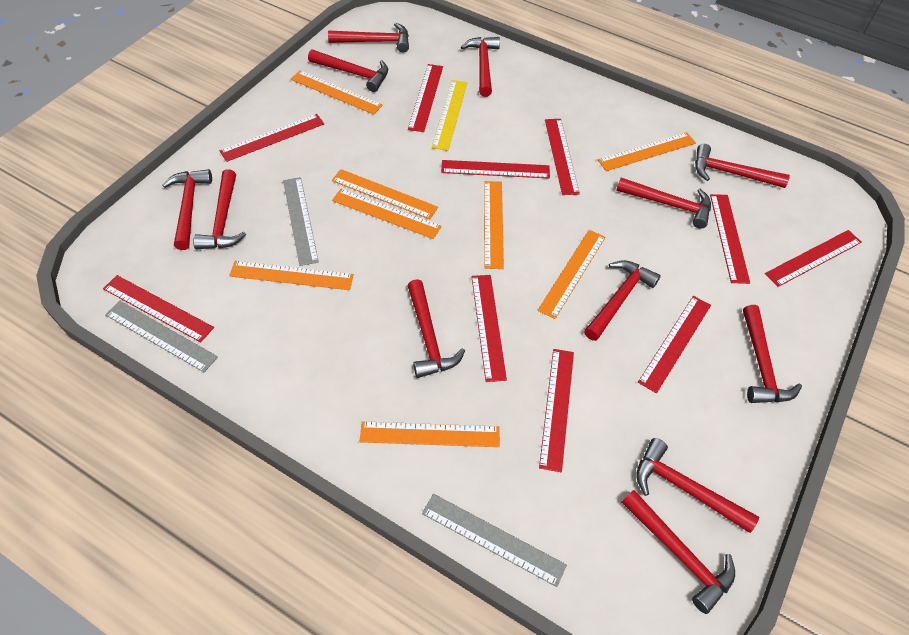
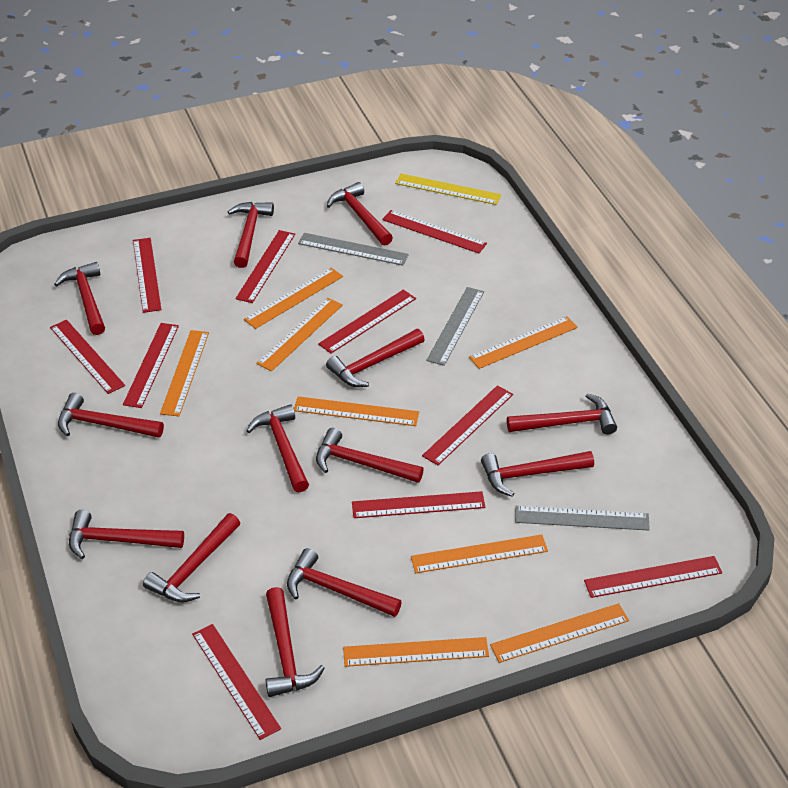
red hammer: 12 -> 13

